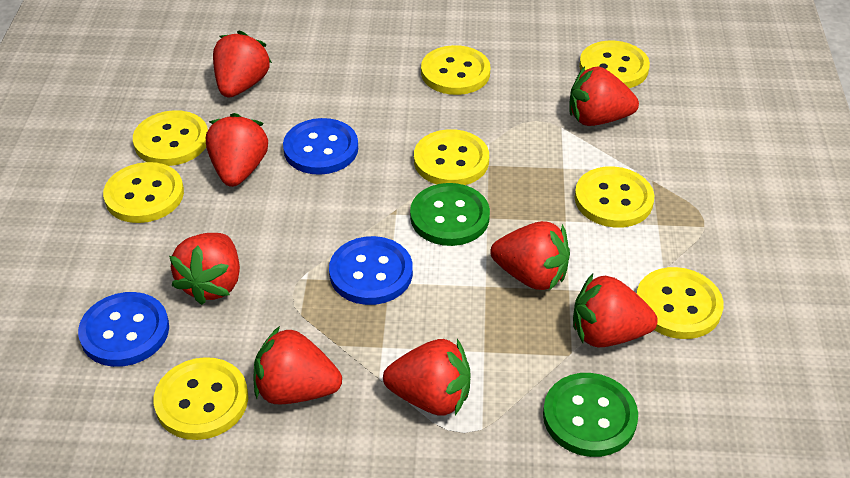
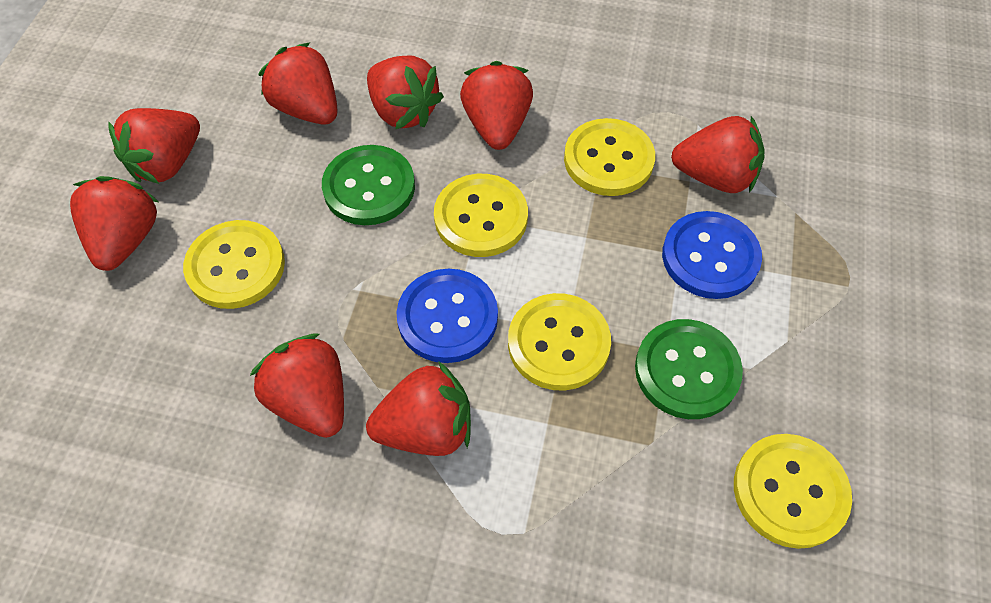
blue button: 3 -> 2
yellow button: 8 -> 5

